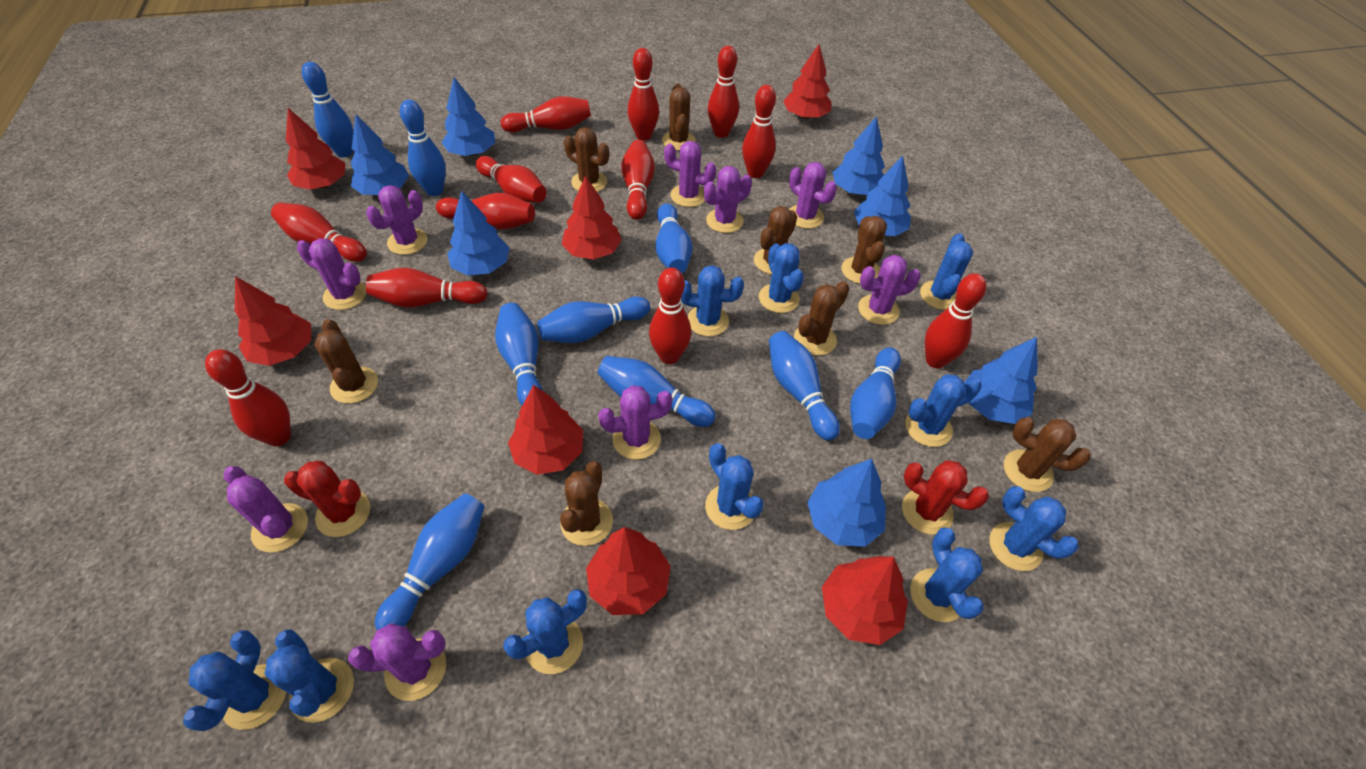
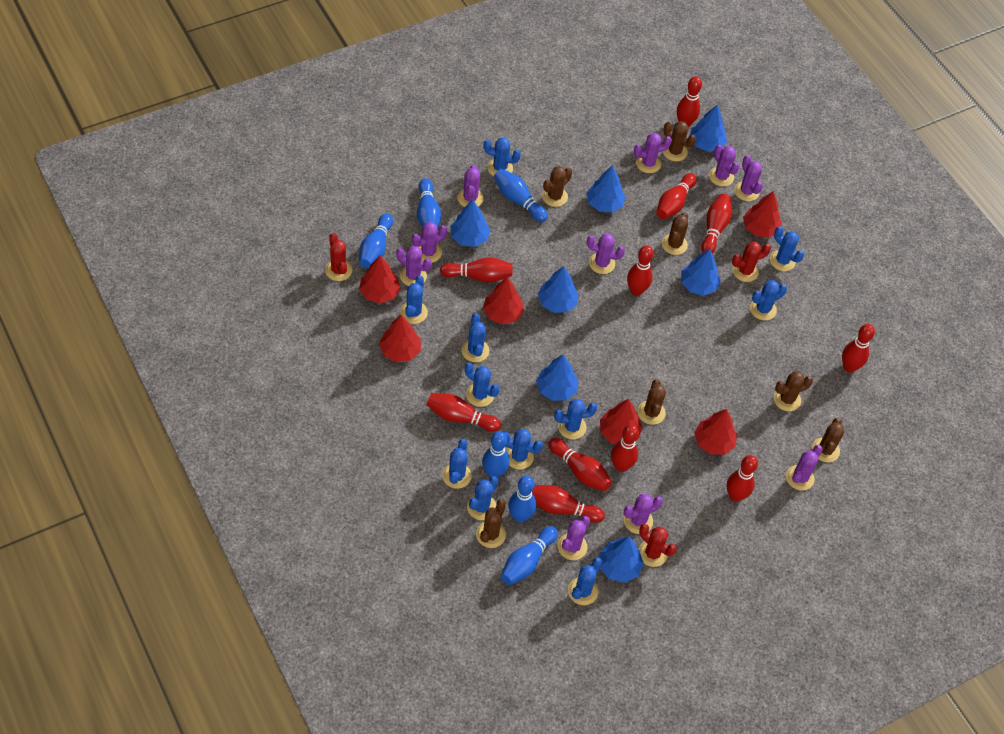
blue bowling pin: 9 -> 6
blue cactus: 10 -> 11
brown cactus: 8 -> 7
purple cactus: 9 -> 10
red bowling pin: 12 -> 11
red cactus: 2 -> 3
red tree: 7 -> 6

